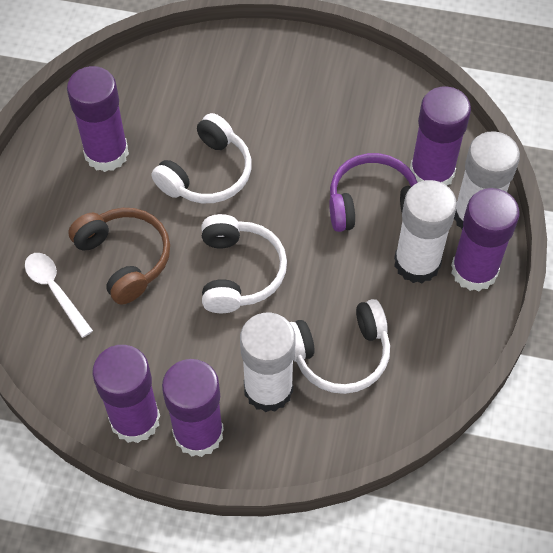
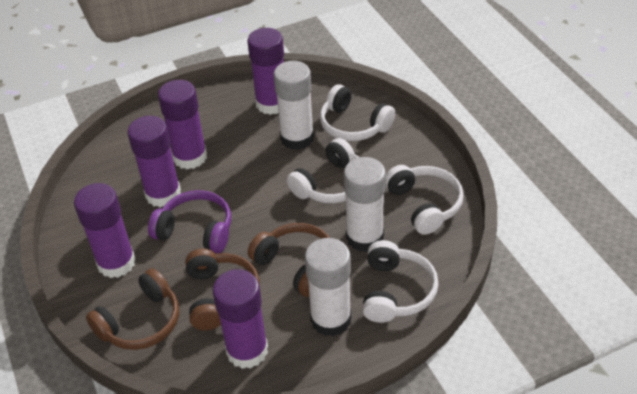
brown headphones: 1 -> 3
white headphones: 3 -> 4
white spoon: 1 -> 0

